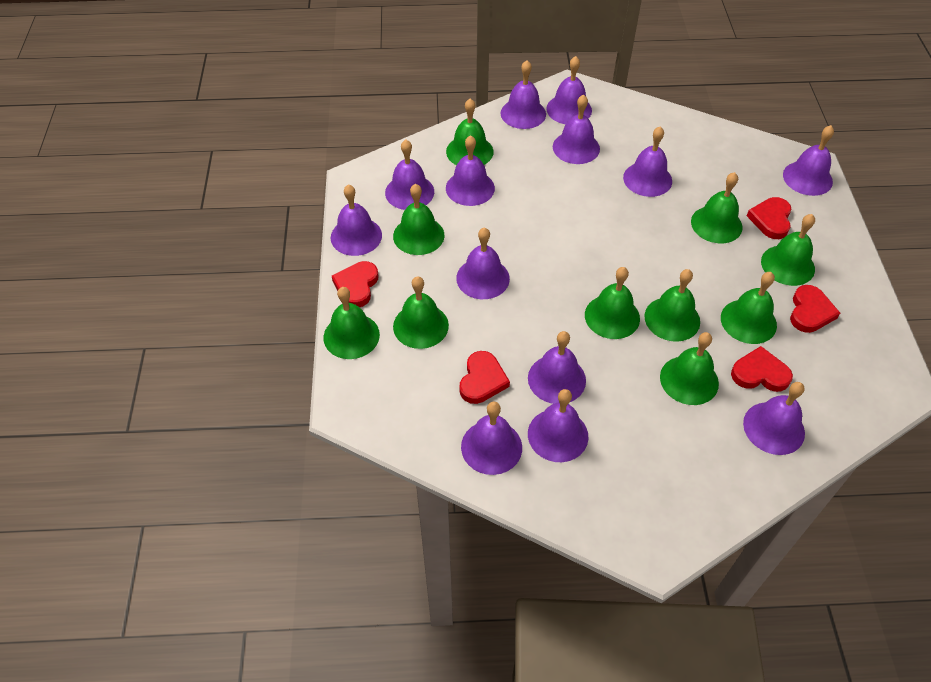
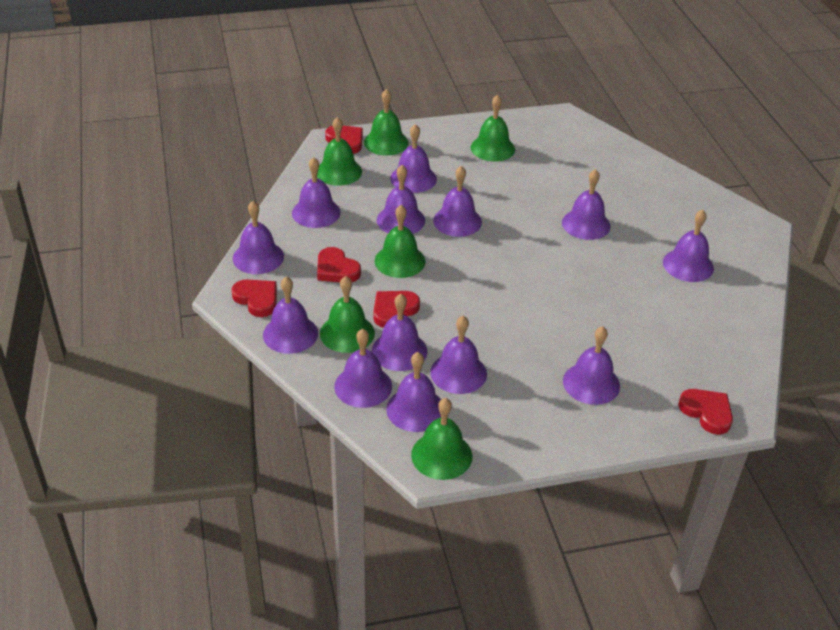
green bell: 10 -> 6

